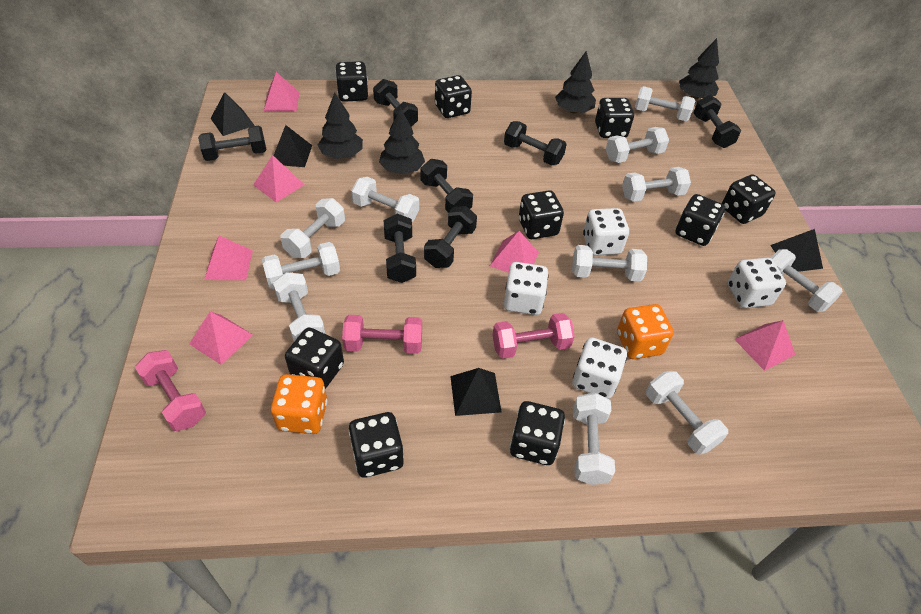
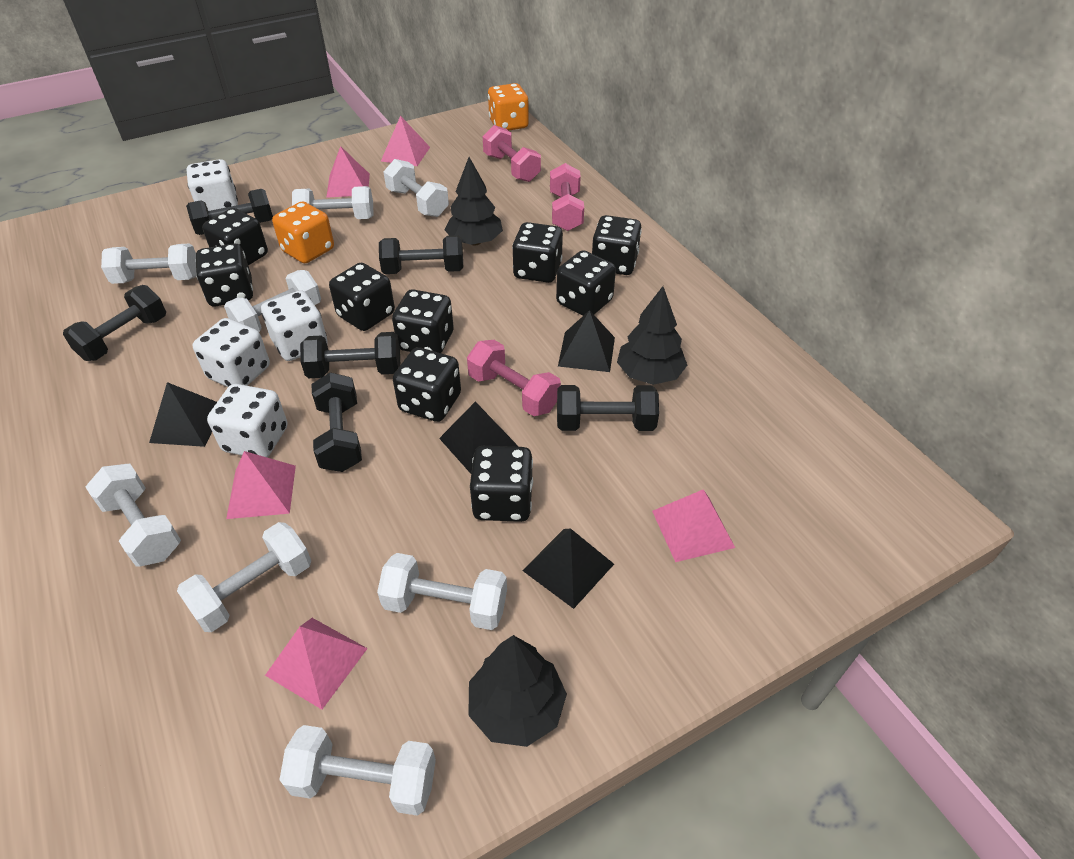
black dumbbell: 7 -> 6
black tree: 4 -> 3
pink pyramid: 6 -> 5
white dumbbell: 11 -> 8

